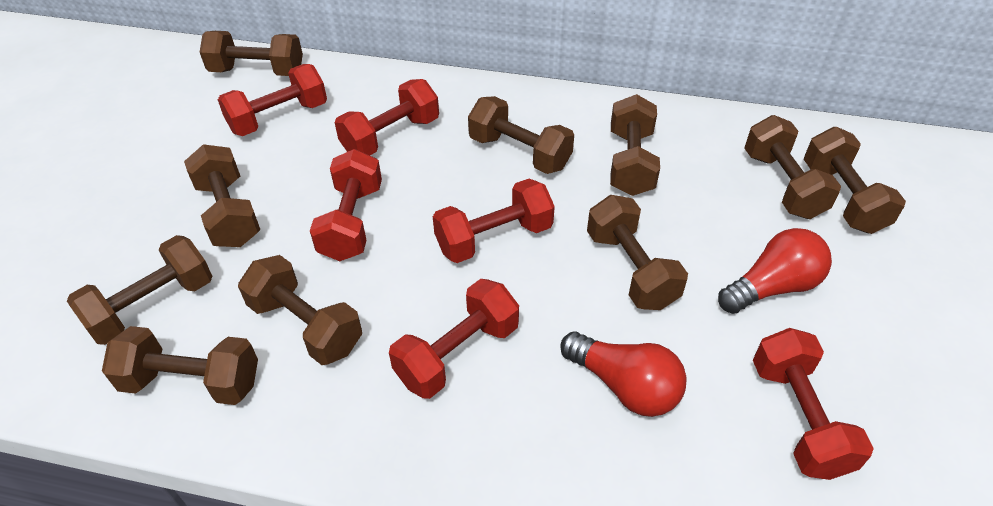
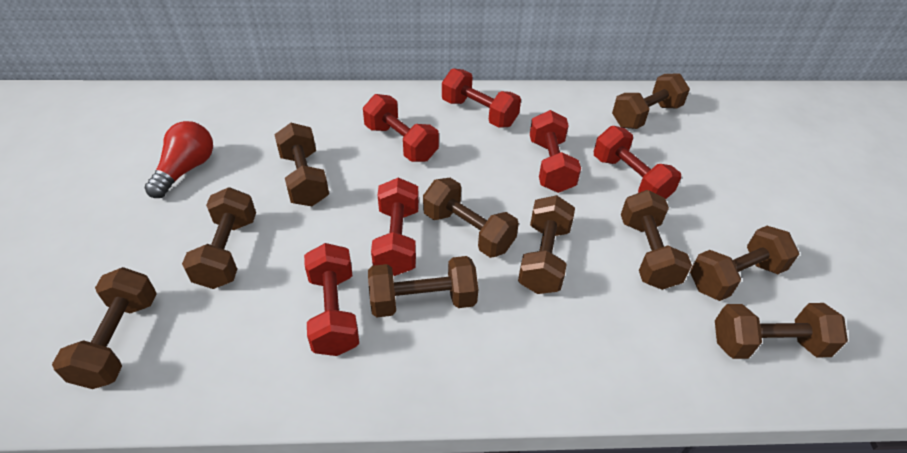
red light bulb: 2 -> 1

